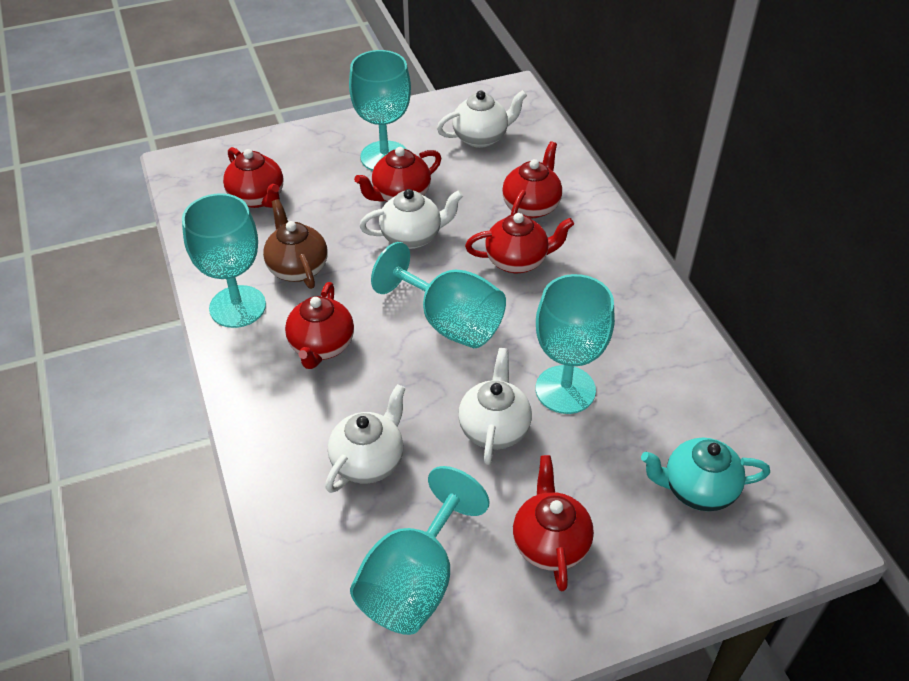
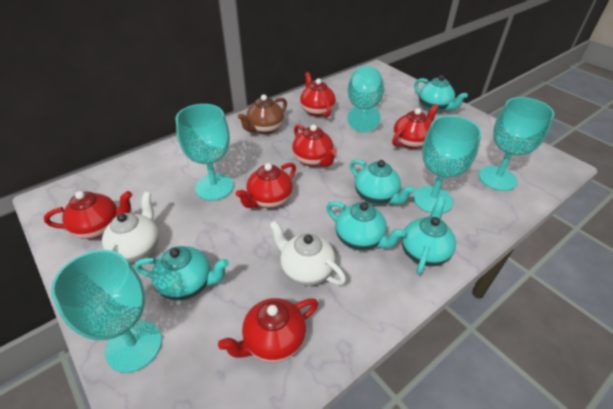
turquoise teapot: 1 -> 5
white teapot: 4 -> 2

